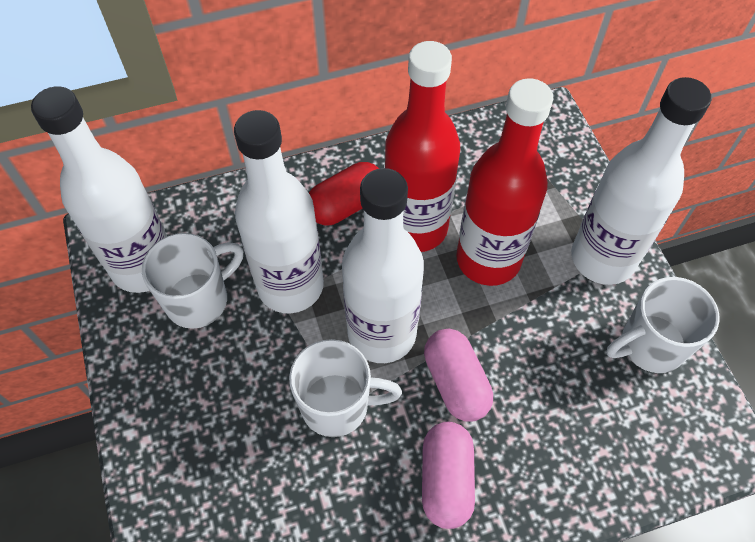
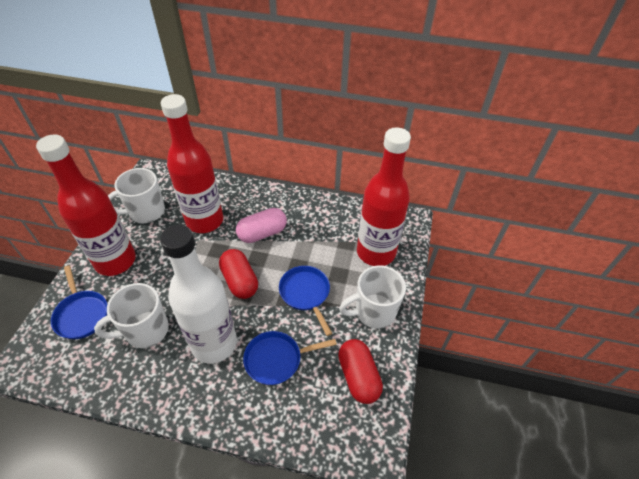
blue pan: 0 -> 3
pink capsule: 2 -> 1
red bottle: 2 -> 3
red capsule: 1 -> 2
white bottle: 4 -> 1

